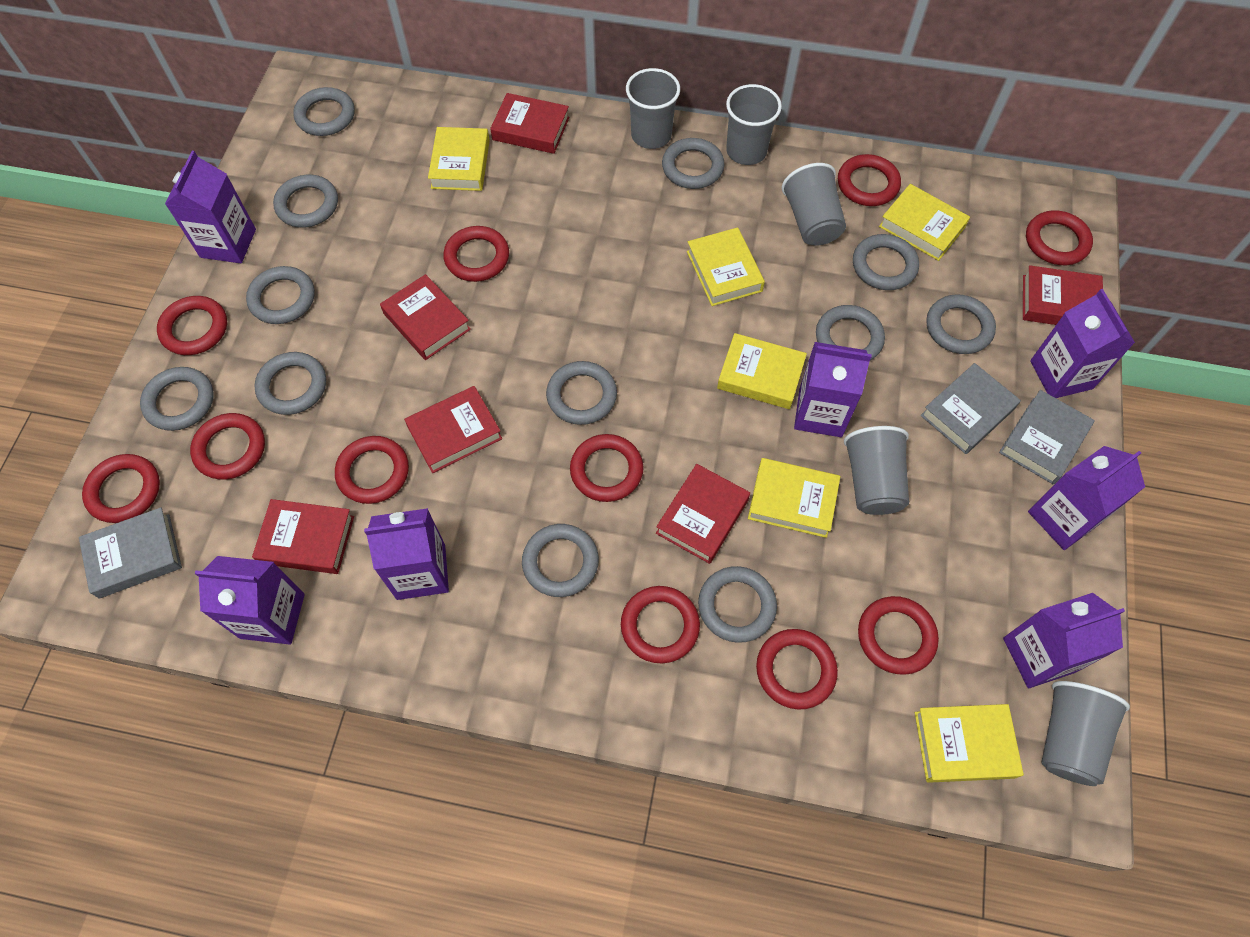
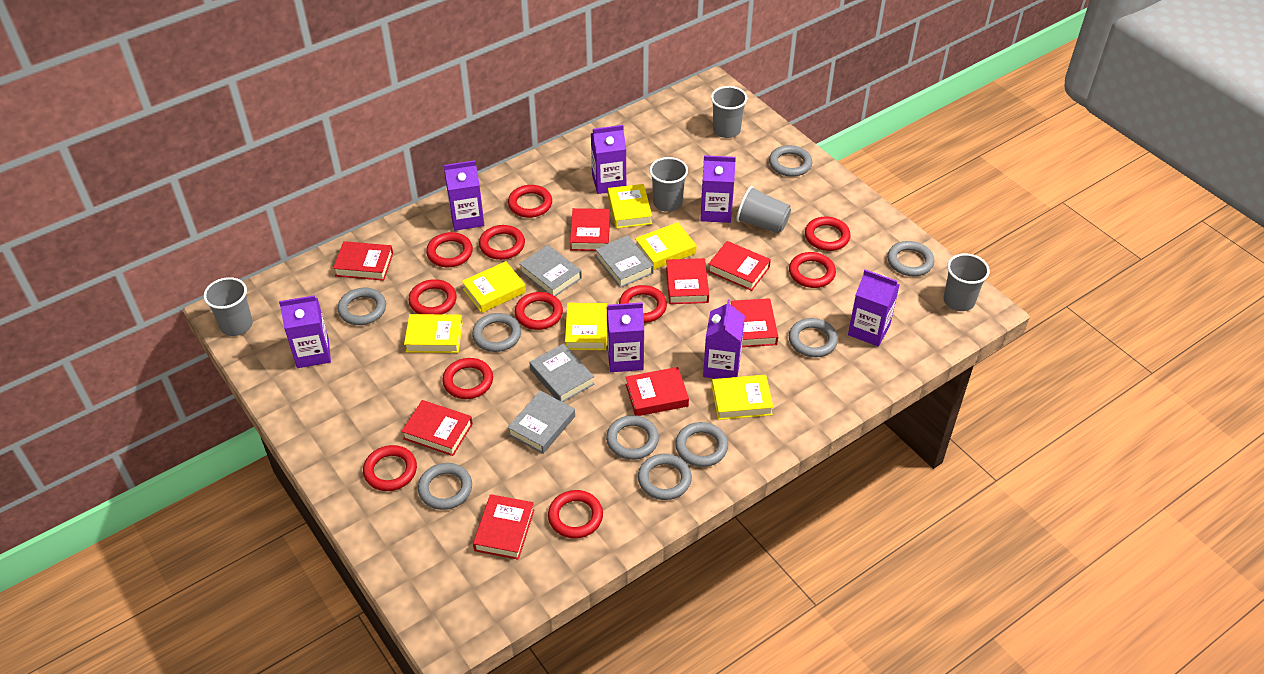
grey book: 3 -> 4
grey ring: 12 -> 9
red book: 6 -> 8

